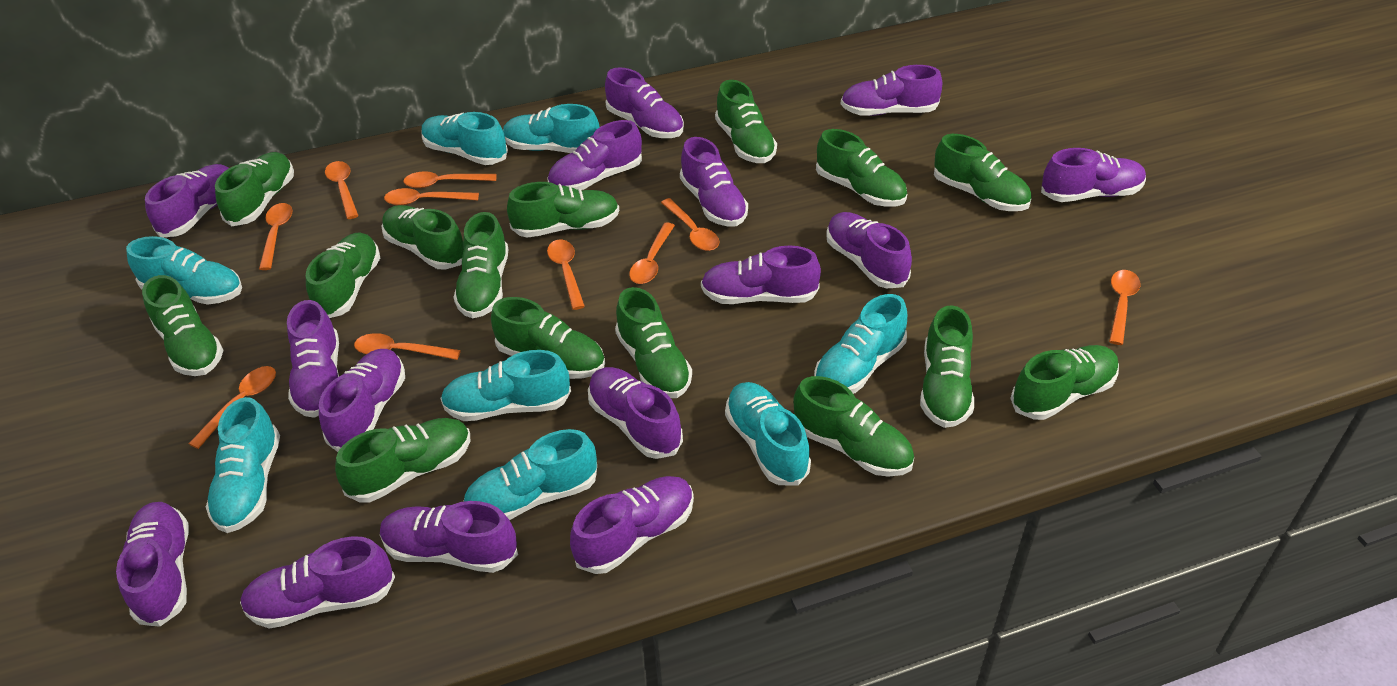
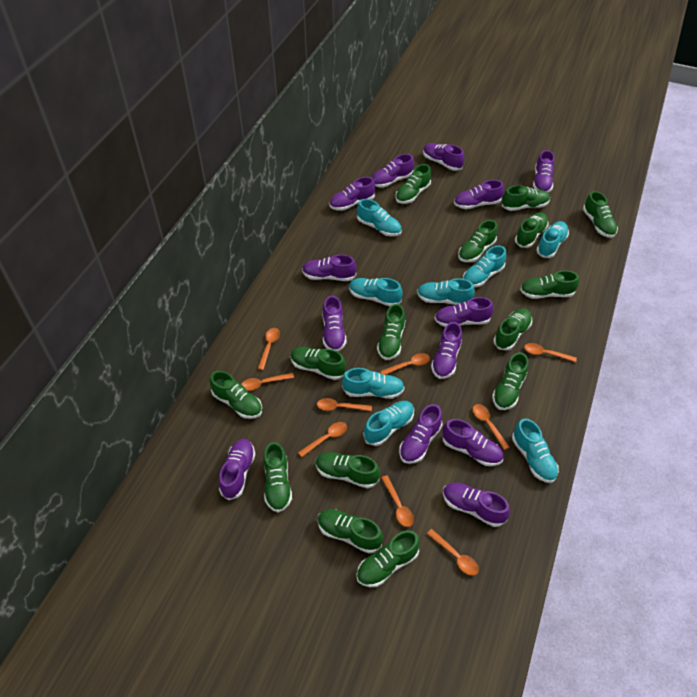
orange spoon: 10 -> 9
purple shoe: 15 -> 13

